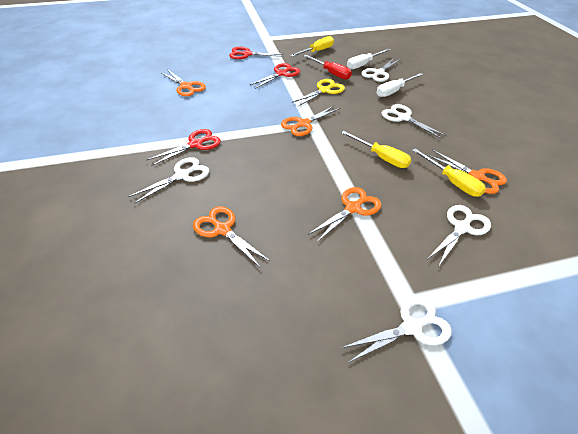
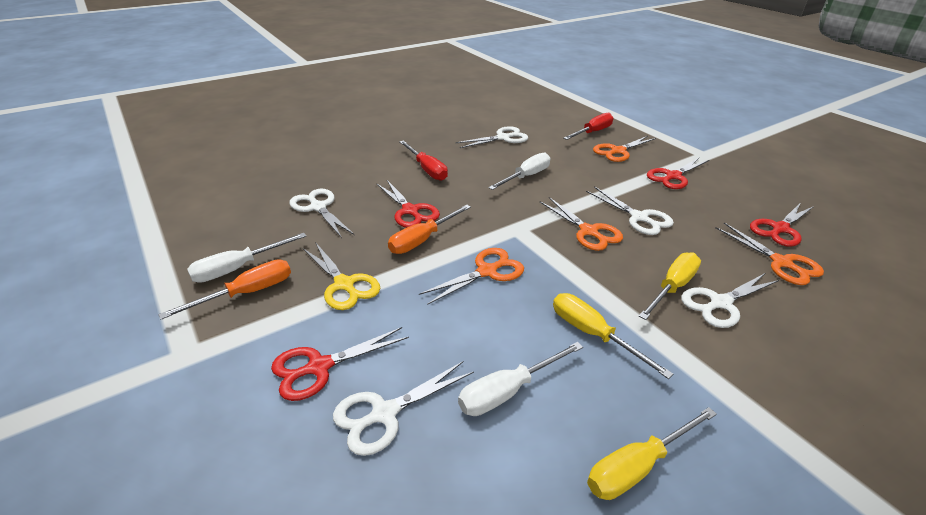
orange scissors: 5 -> 4
orange screwdriver: 0 -> 2
red scissors: 3 -> 4
red screwdriver: 1 -> 2
white screwdriver: 2 -> 3

